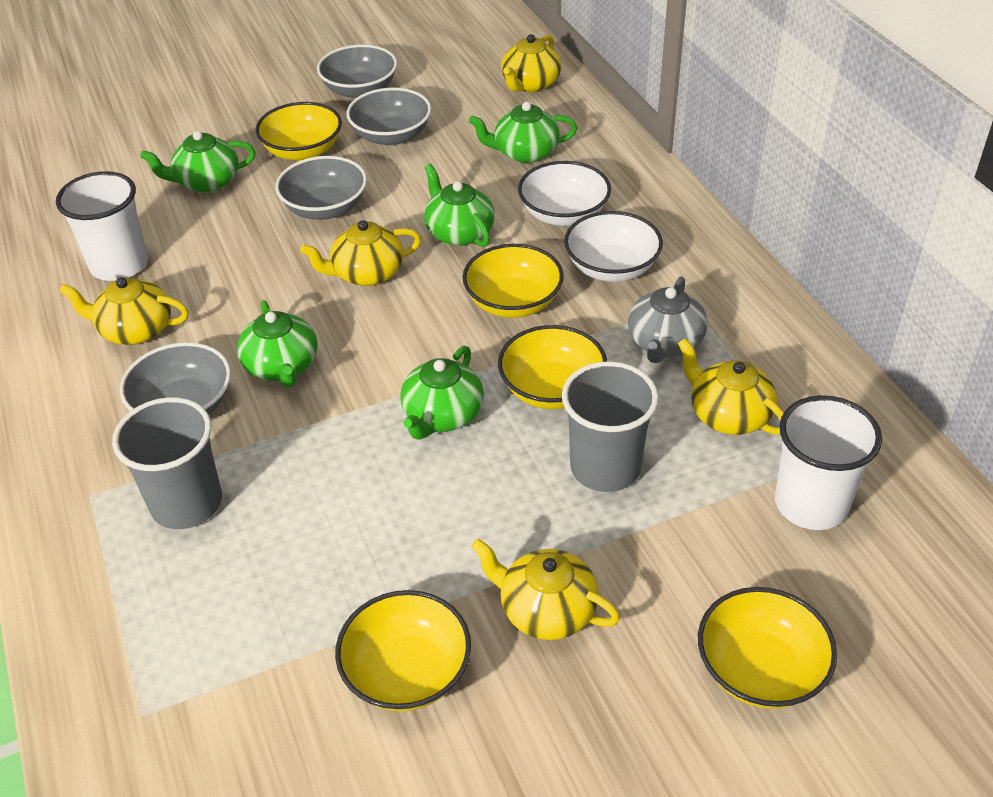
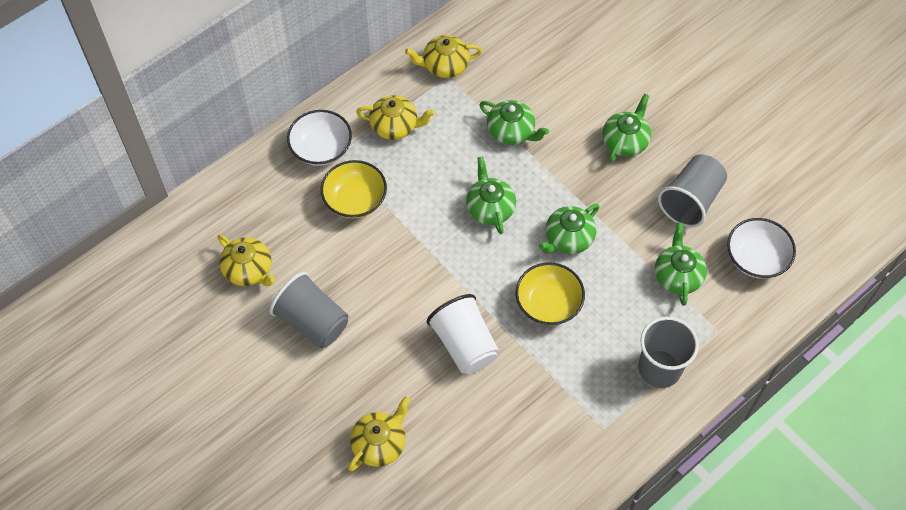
grey bowl: 4 -> 0
grey cup: 2 -> 3
grey teapot: 1 -> 0
white cup: 2 -> 1
yellow bowl: 5 -> 2
yellow teapot: 5 -> 4

